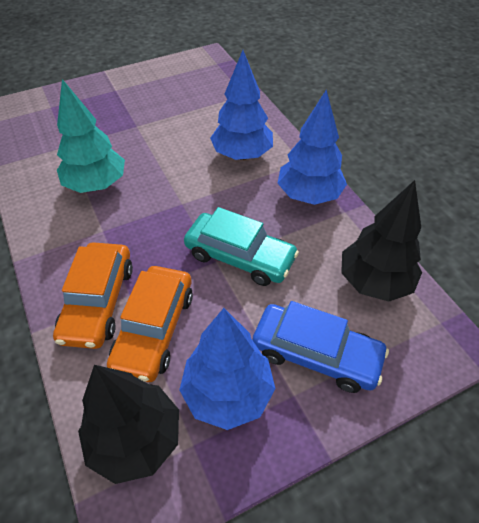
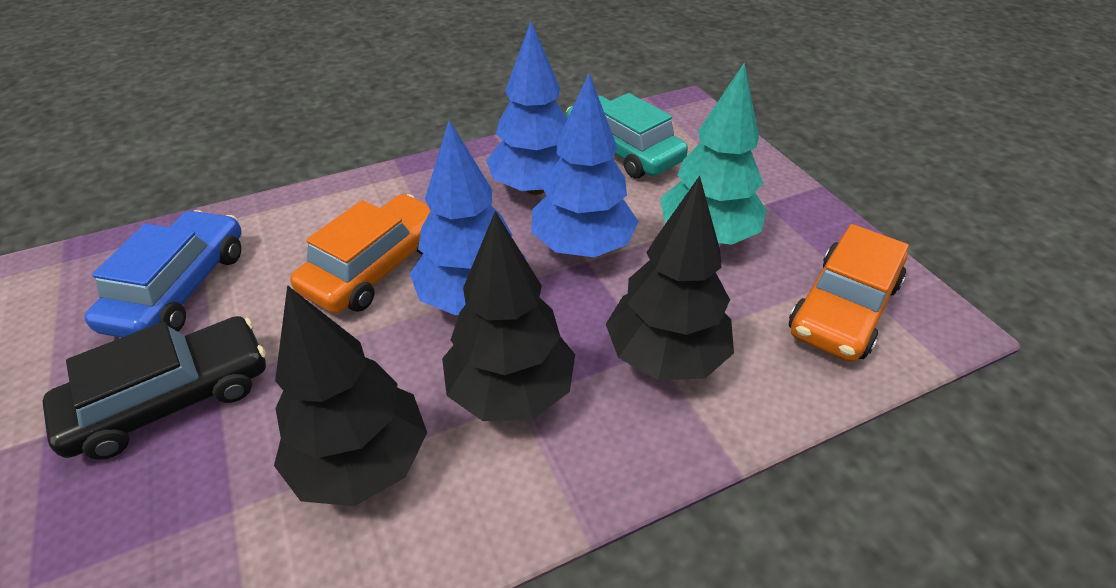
black car: 0 -> 1
black tree: 2 -> 3

